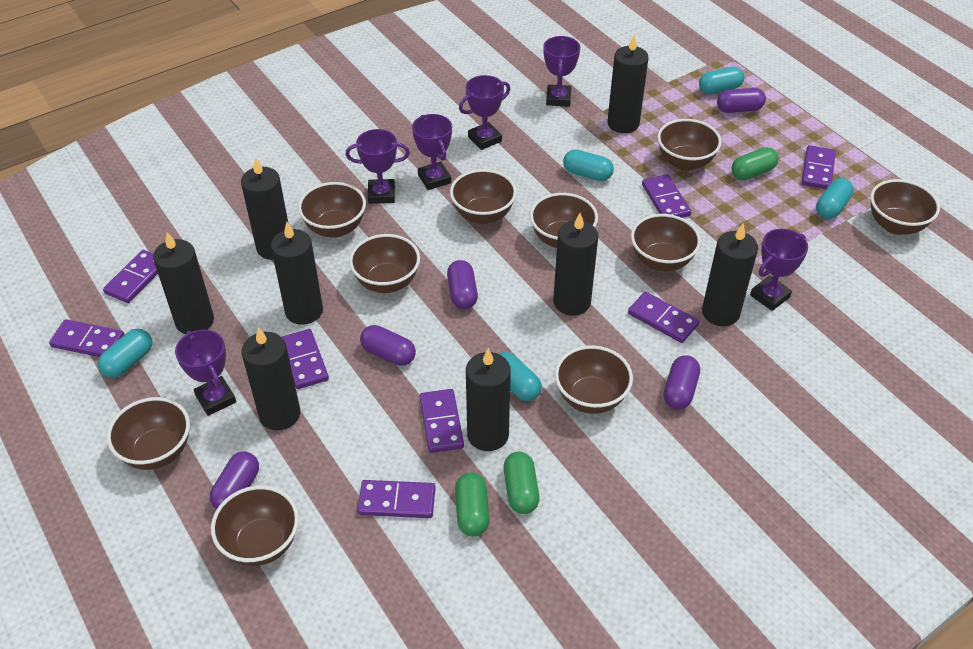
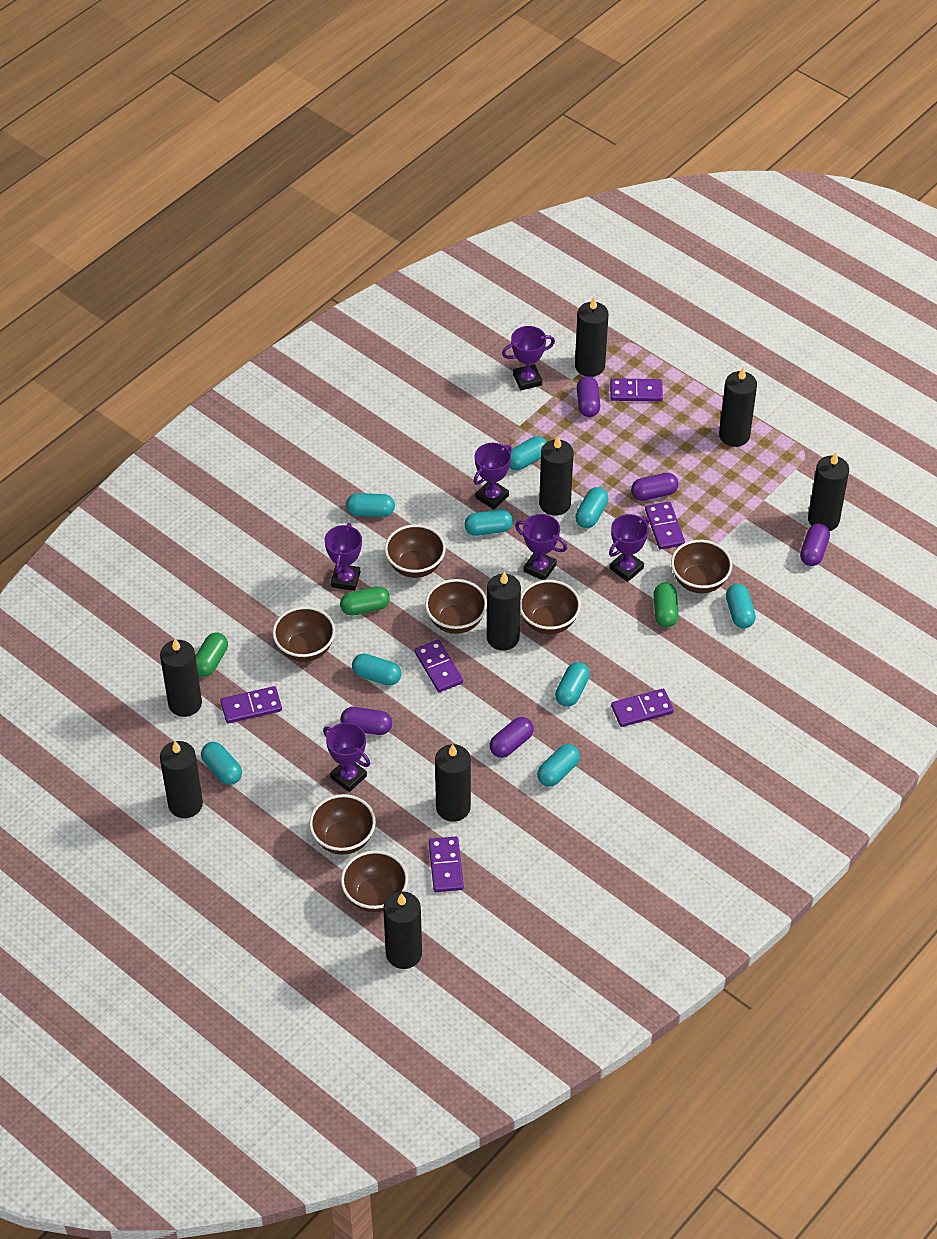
black candle: 8 -> 9
brown bowl: 10 -> 7
purple domino: 8 -> 6
turquoise capsule: 5 -> 9

